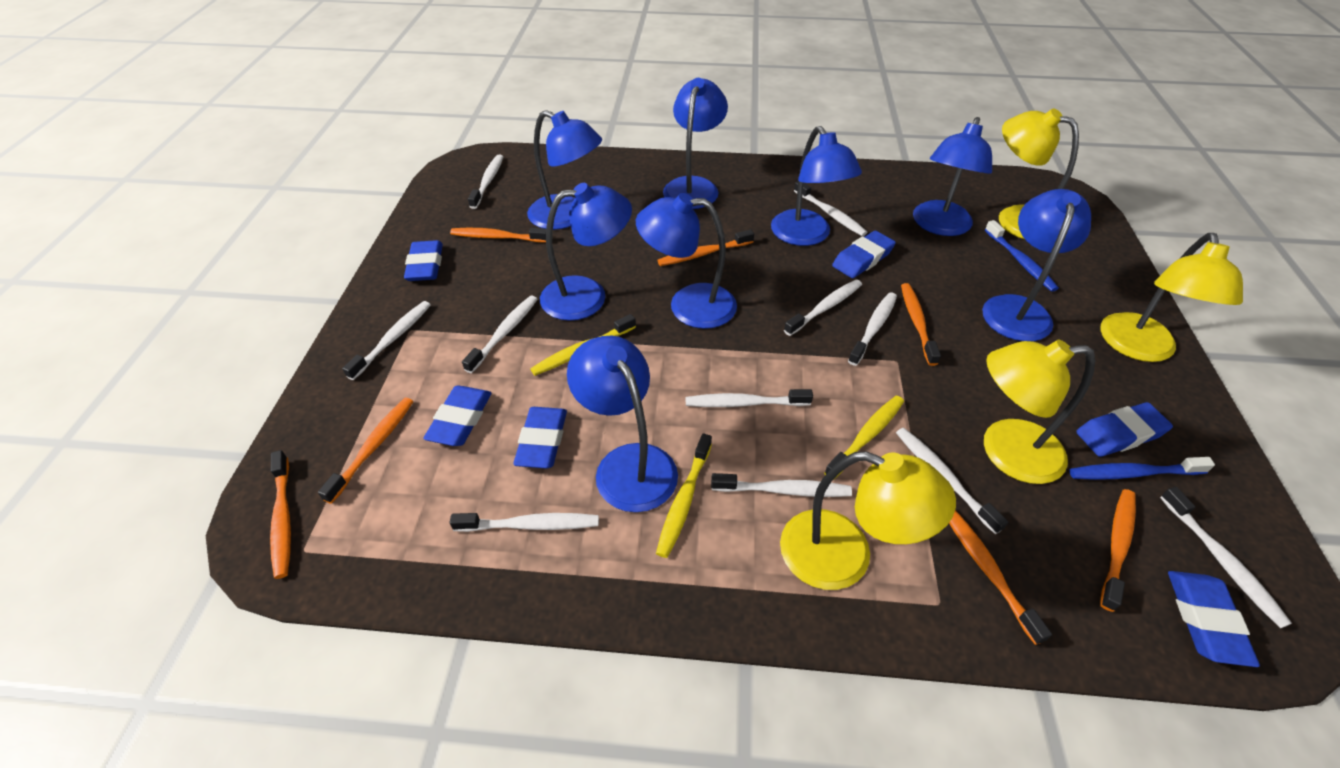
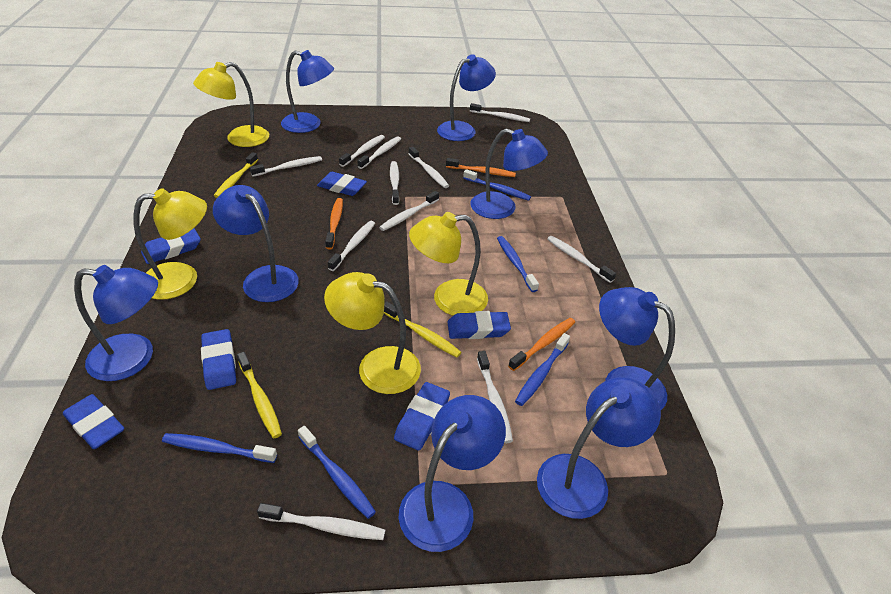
blue toothbrush: 2 -> 5
orange toothbrush: 7 -> 3

